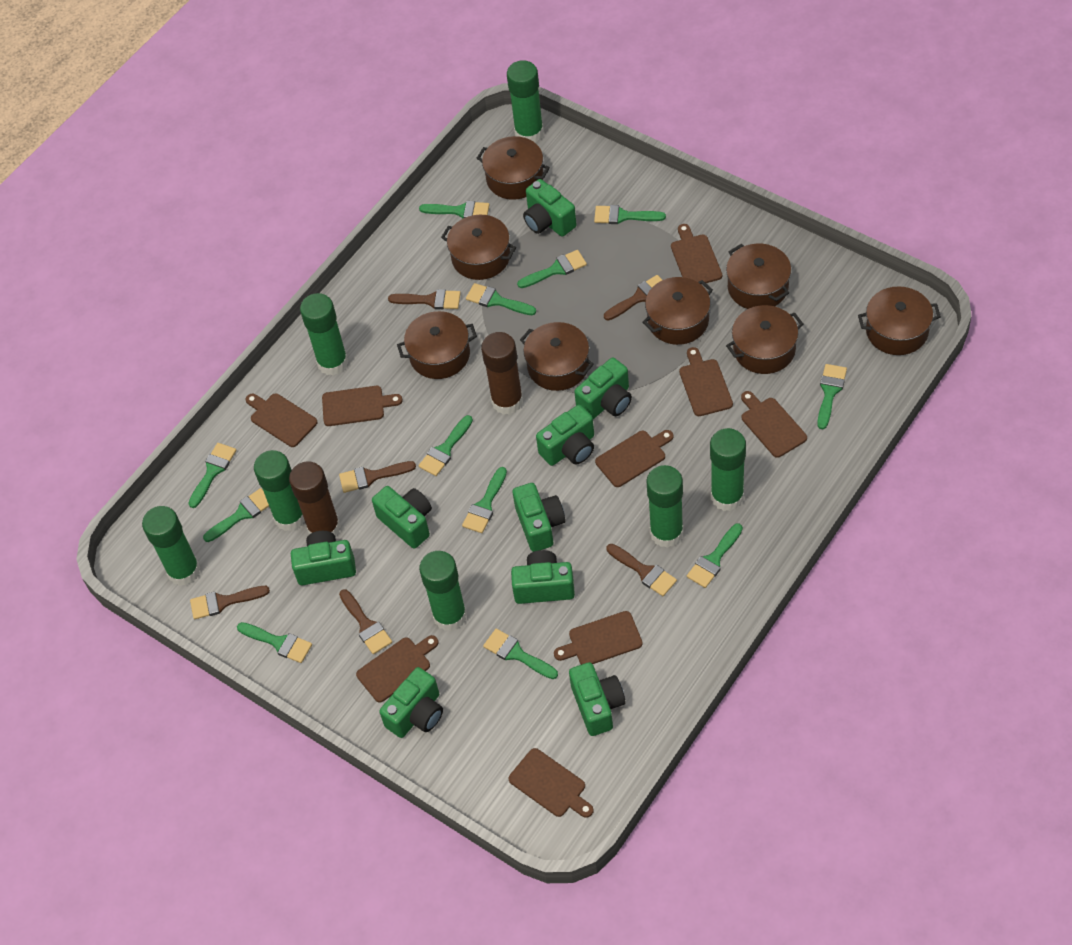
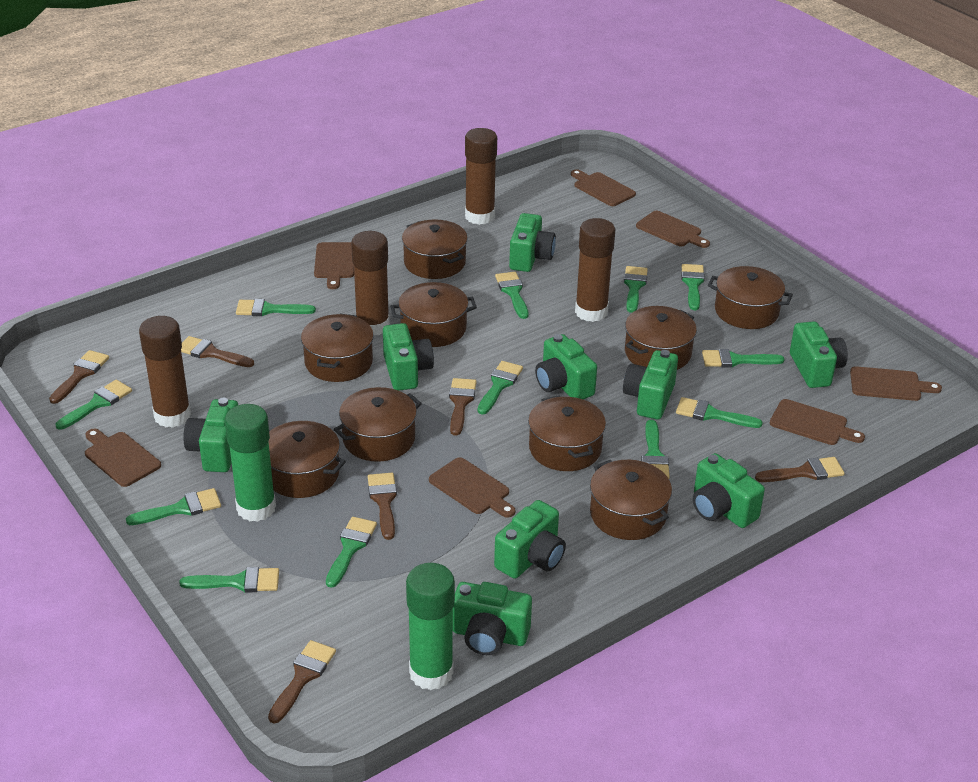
brown cutting board: 9 -> 7
brown glue stick: 2 -> 4
brown pot: 8 -> 9
green glue stick: 7 -> 2

